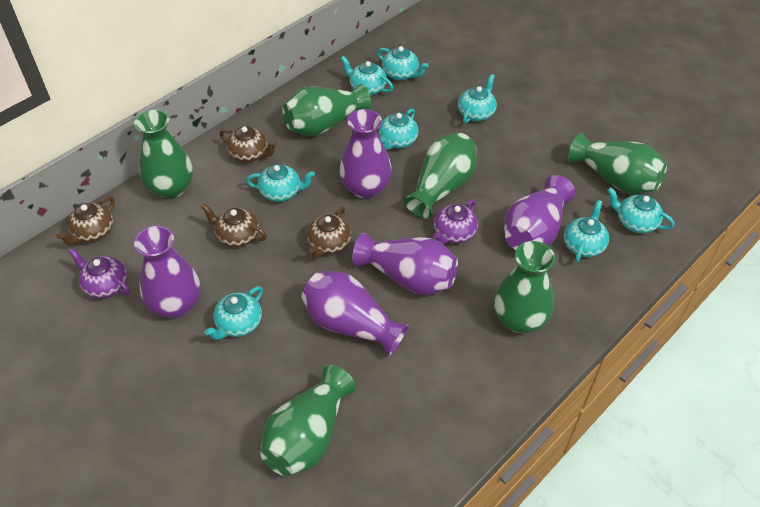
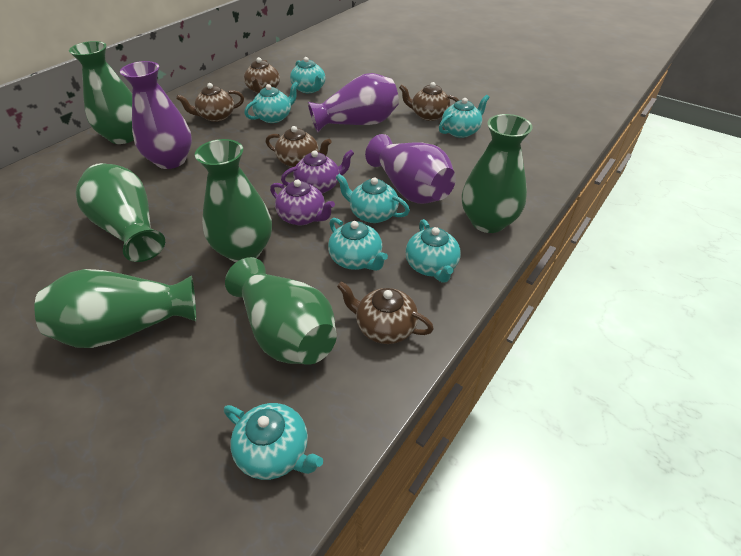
brown teapot: 4 -> 5
purple vase: 5 -> 3
turquoise teapot: 8 -> 7

